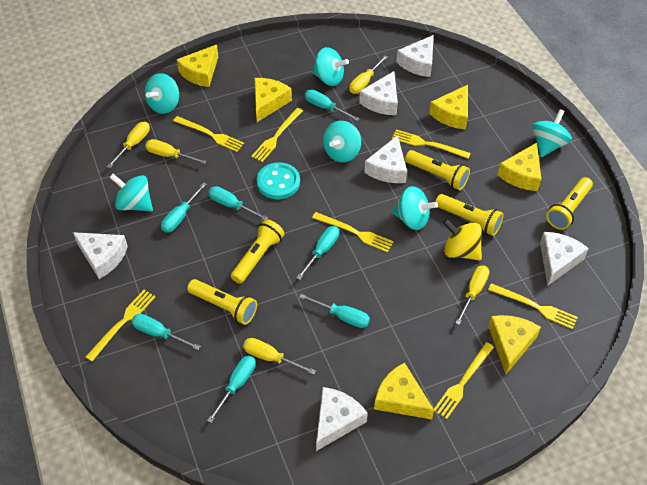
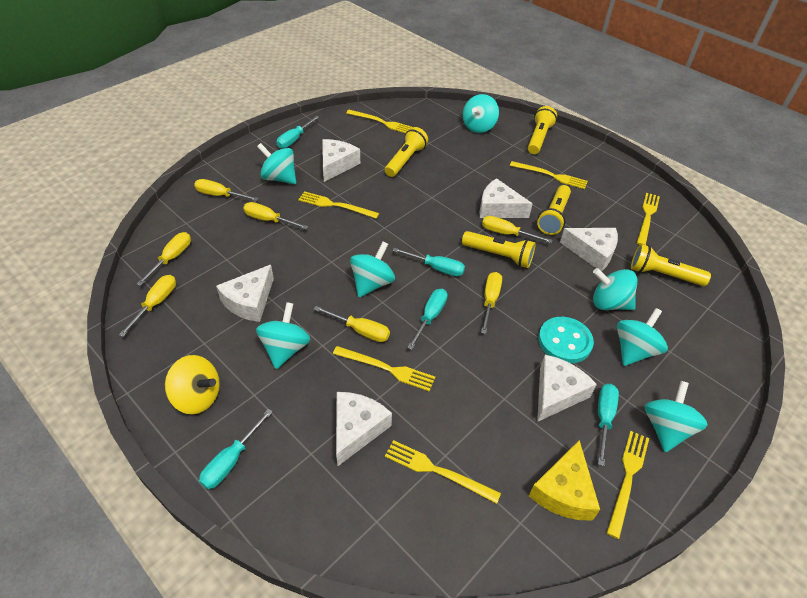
turquoise screwdriver: 7 -> 5
turquoise spinning top: 6 -> 7
yellow cheese: 6 -> 1
yellow screwdriver: 5 -> 7

